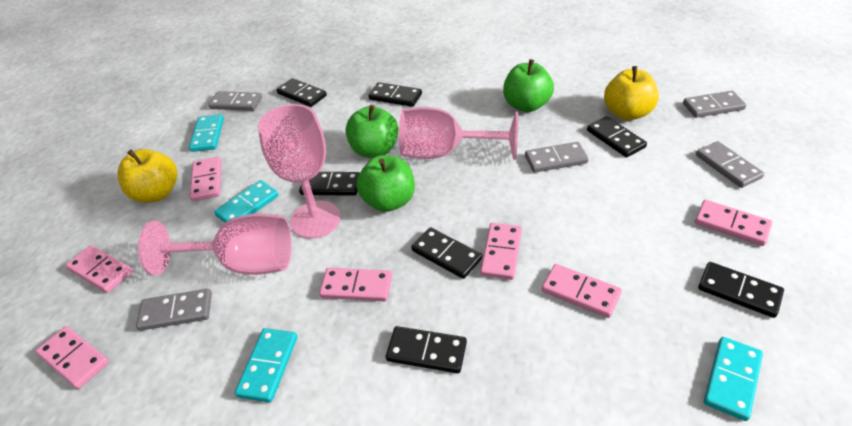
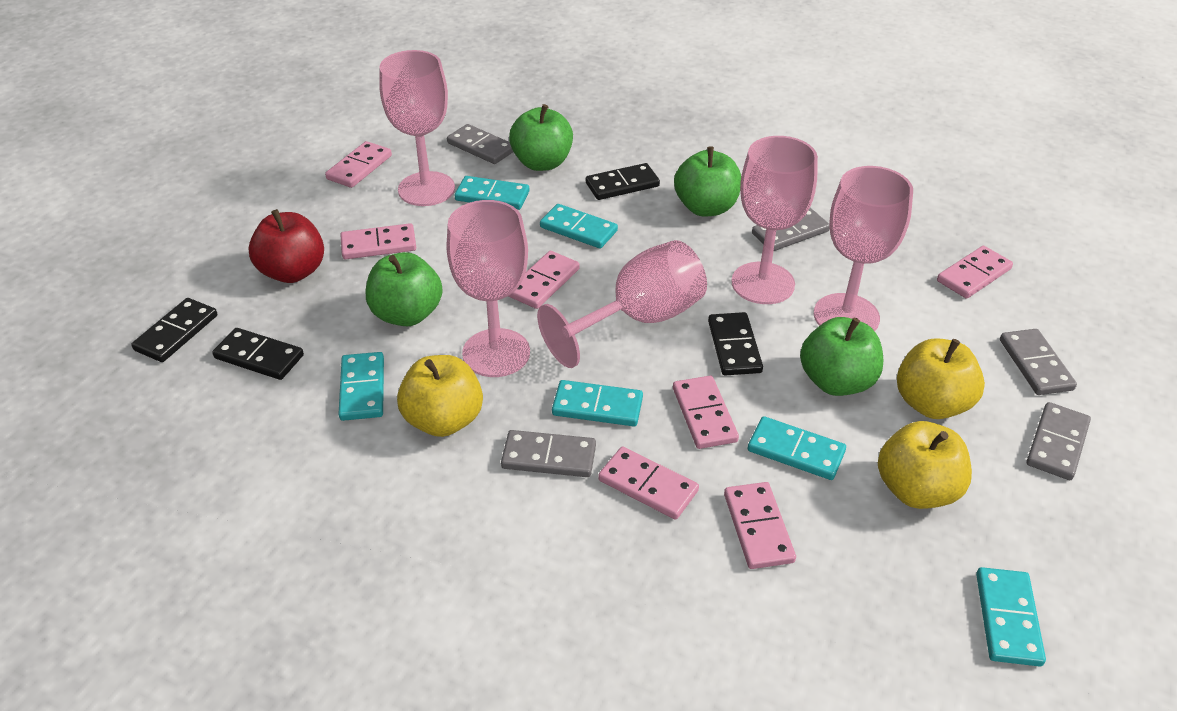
black domino: 7 -> 4
green apple: 3 -> 4
pink goblet: 3 -> 5
red apple: 0 -> 1
turquoise domino: 4 -> 6
yellow apple: 2 -> 3

